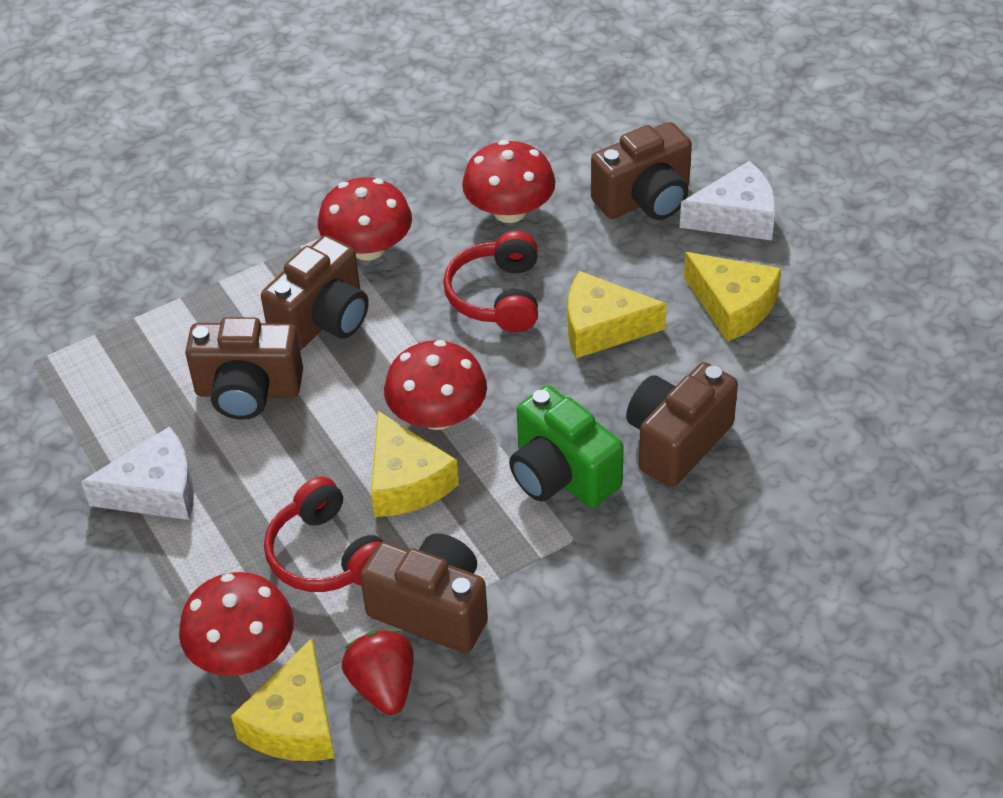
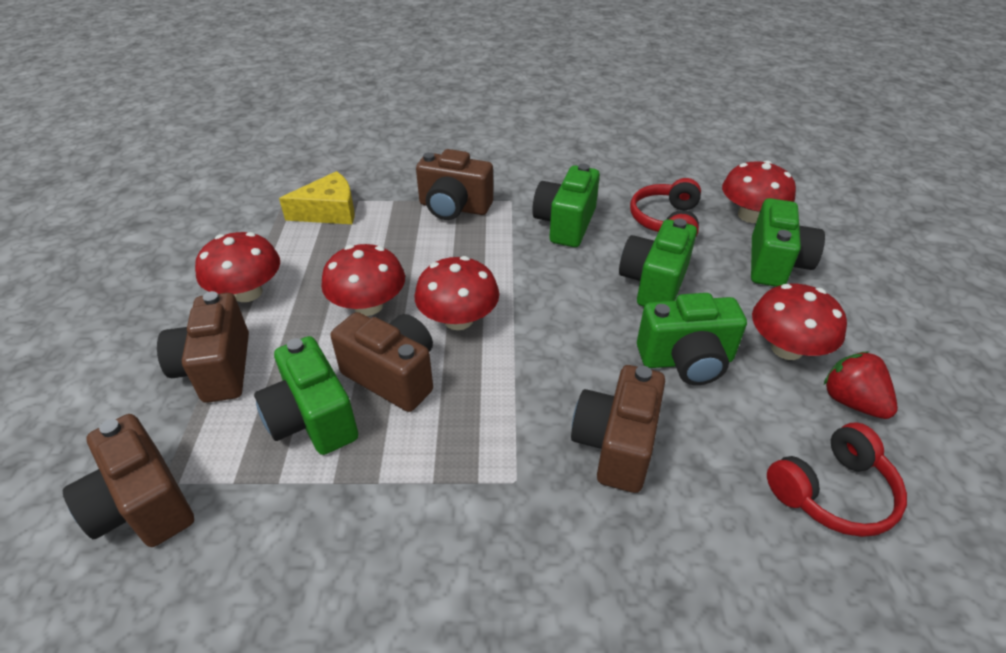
green camera: 1 -> 5
red mushroom: 4 -> 5
white cheese: 2 -> 0
yellow cheese: 4 -> 1

